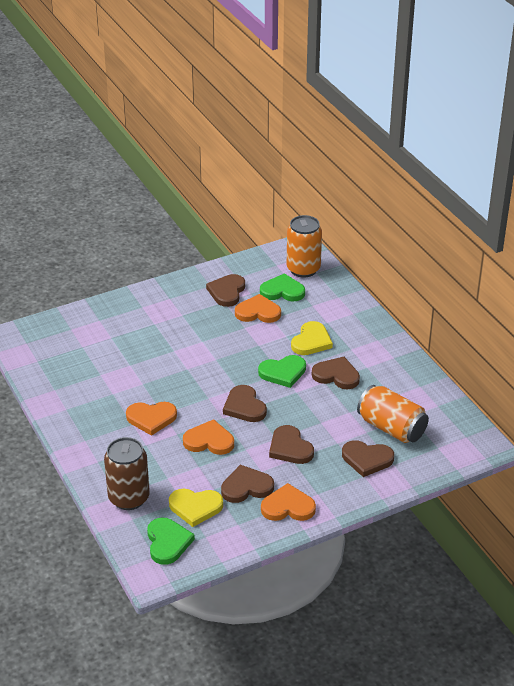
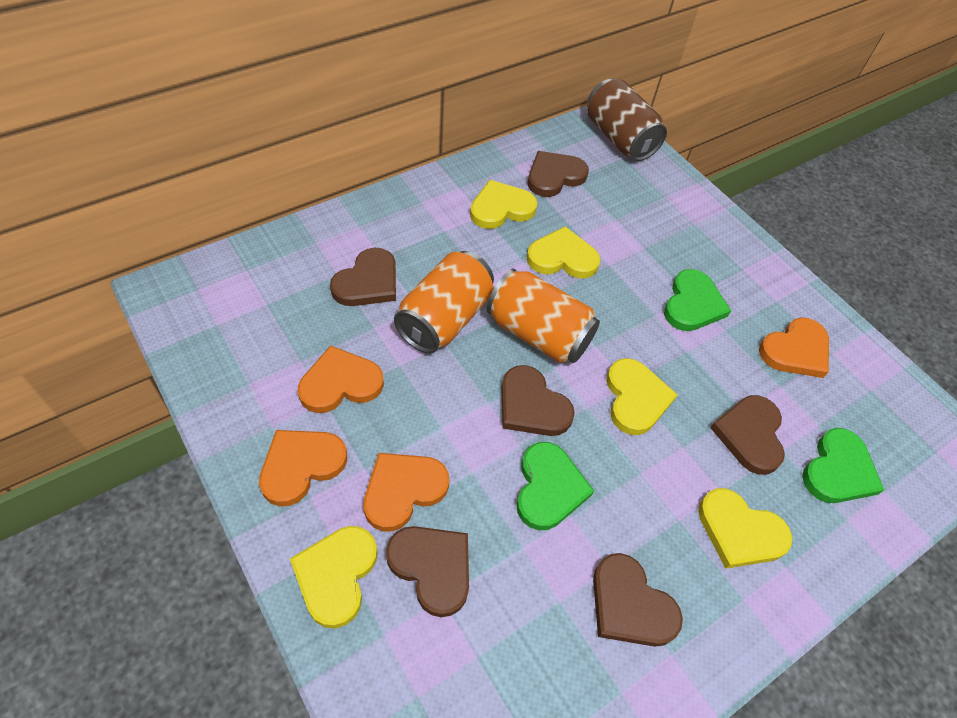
yellow heart: 2 -> 5

